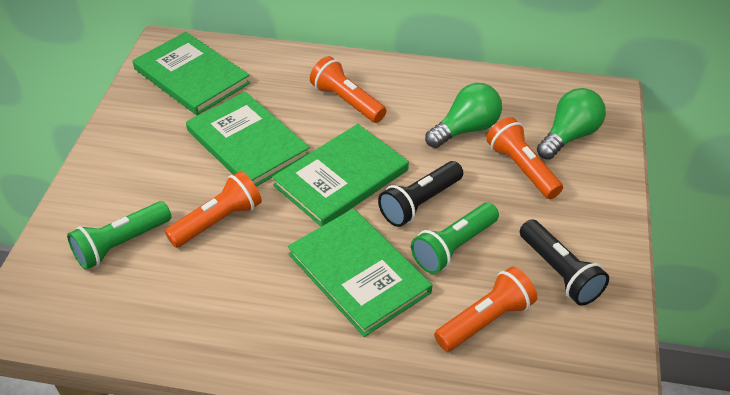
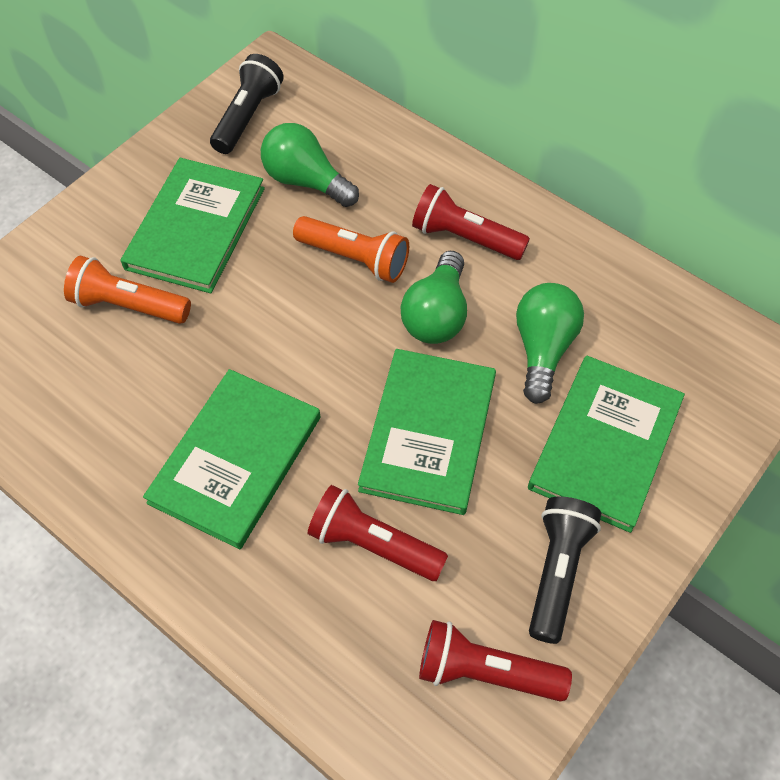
green flashlight: 2 -> 0
green light bulb: 2 -> 3
orange flashlight: 4 -> 2
red flashlight: 0 -> 3

